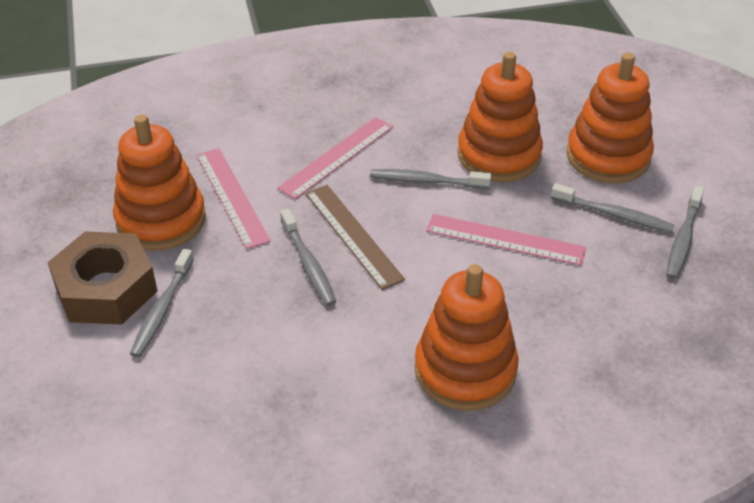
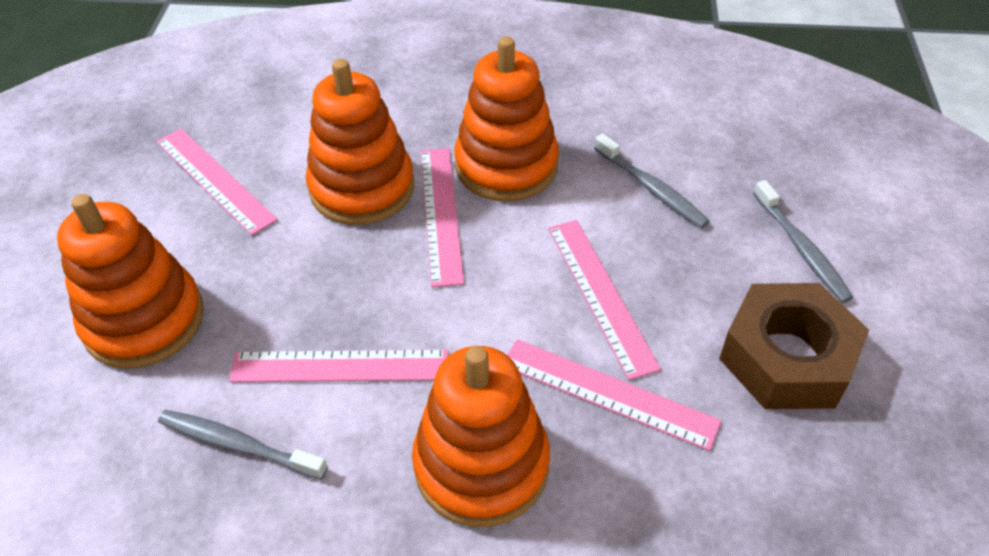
brown ruler: 1 -> 0
grey toothbrush: 5 -> 3
pink ruler: 3 -> 5

